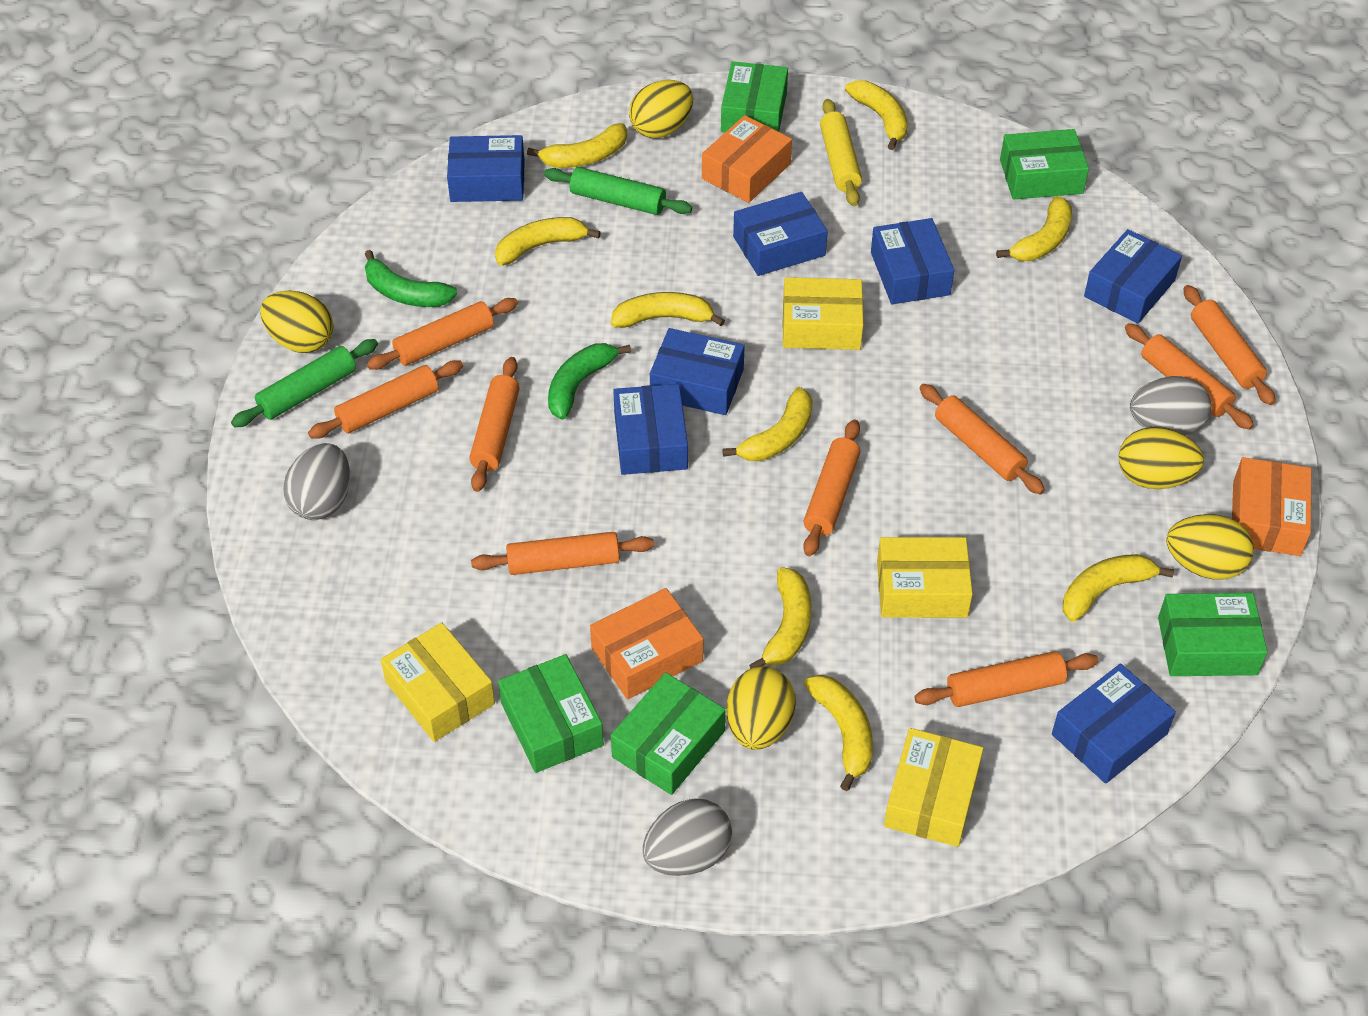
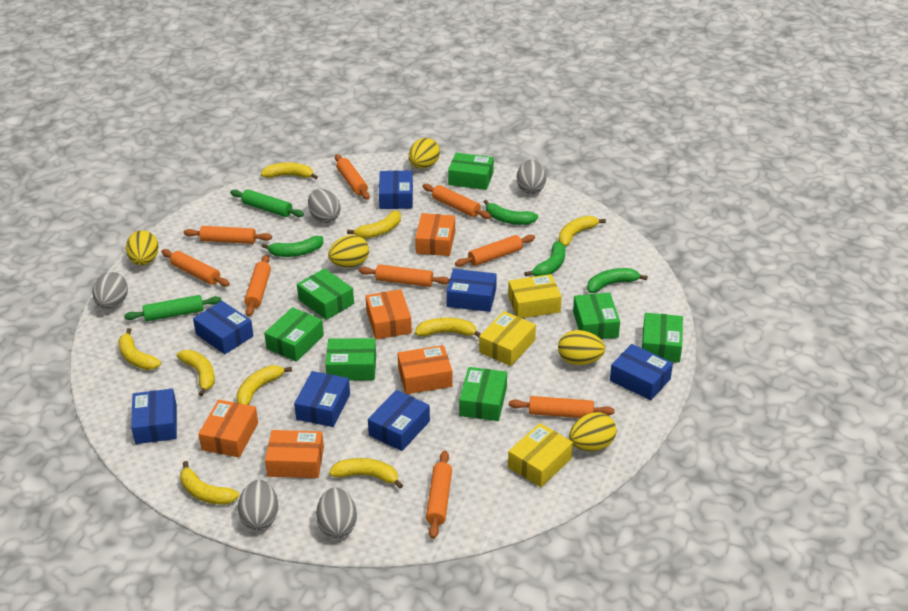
green banana: 2 -> 4
green box: 5 -> 7
grey egg: 3 -> 5
orange box: 3 -> 5
yellow box: 4 -> 3
yellow rolling pin: 1 -> 0

